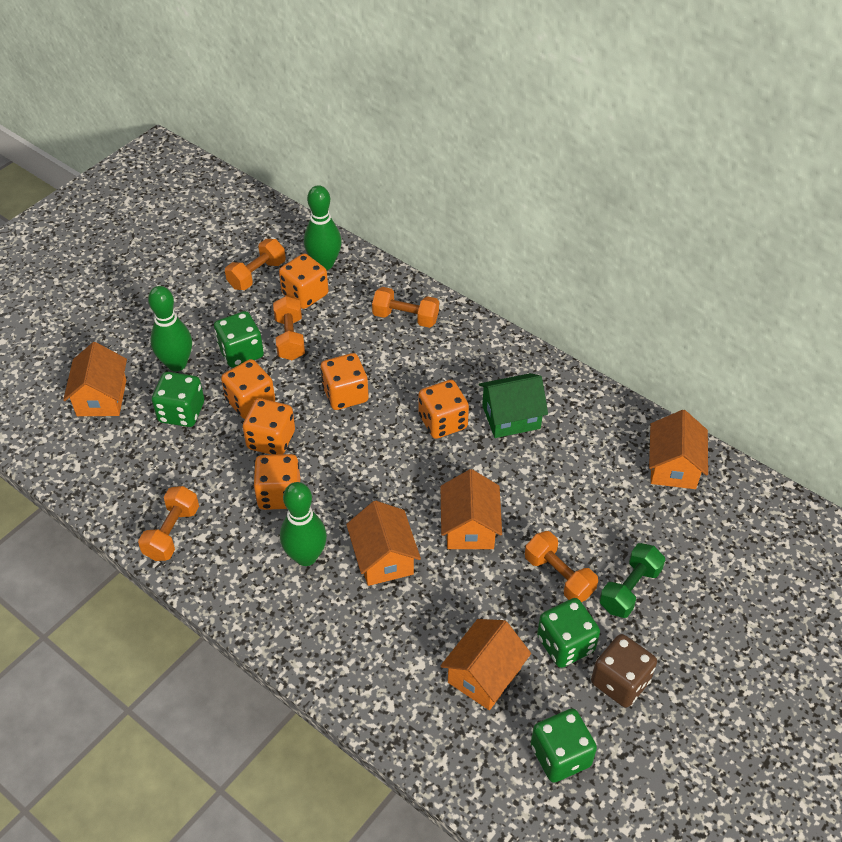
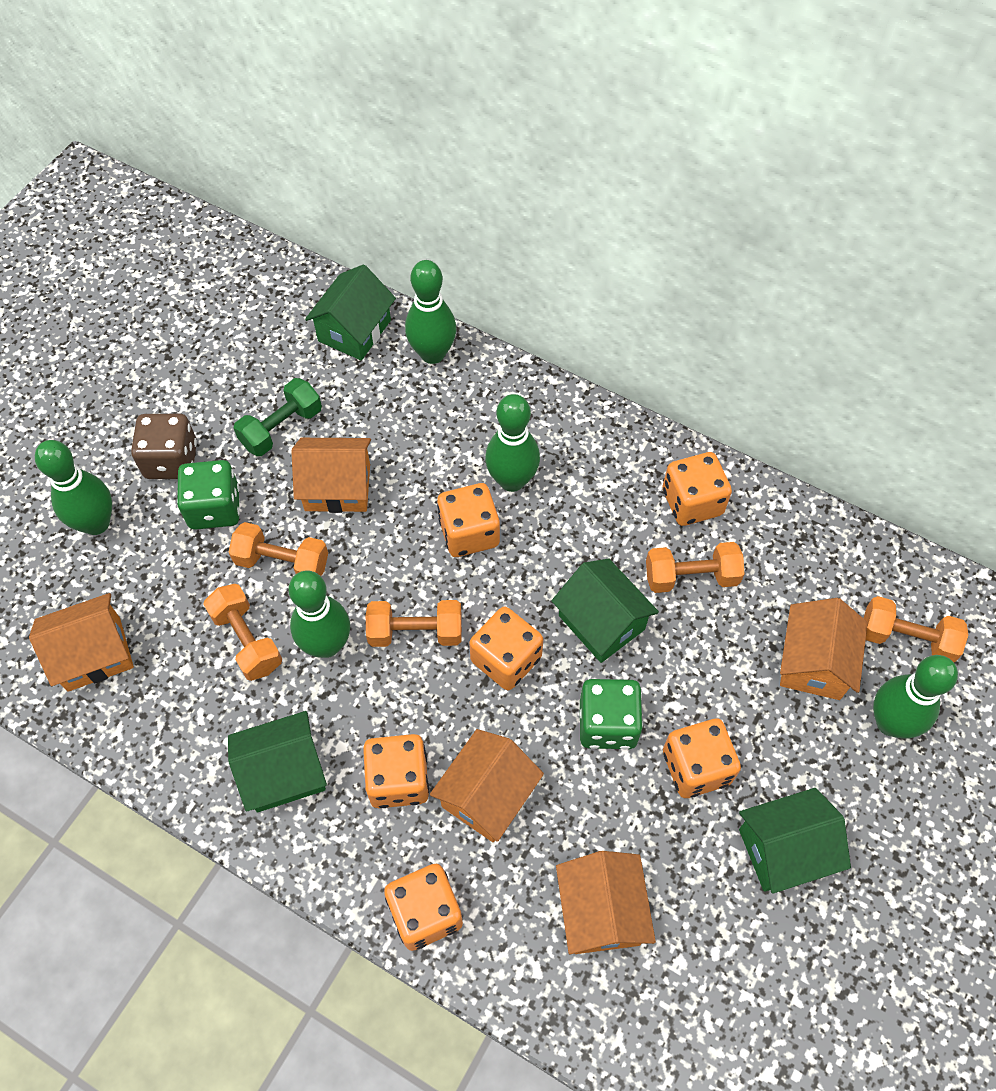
green bowling pin: 3 -> 5
green dice: 4 -> 2
green house: 1 -> 4

